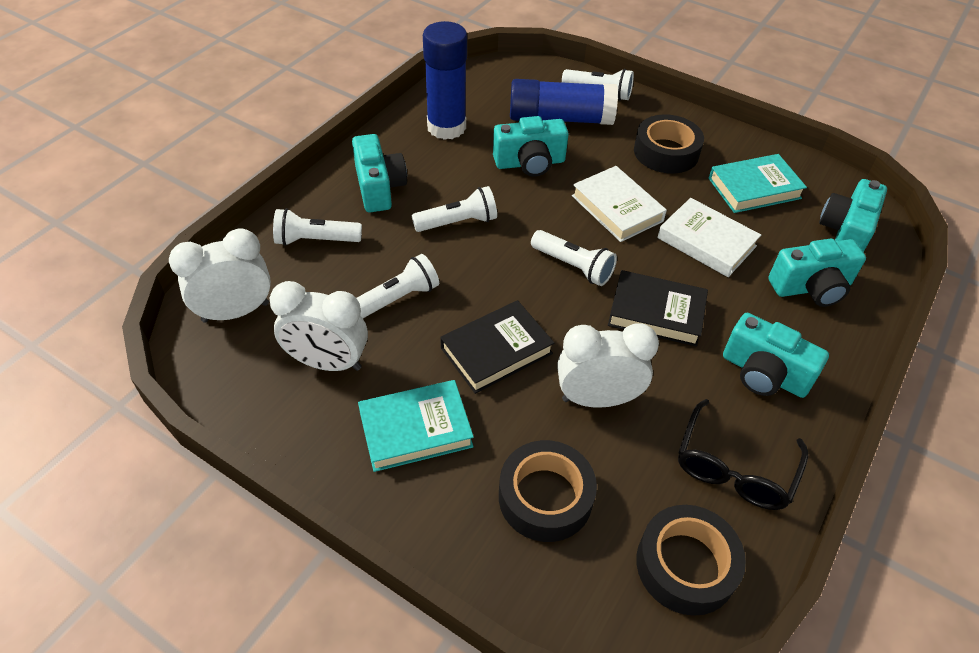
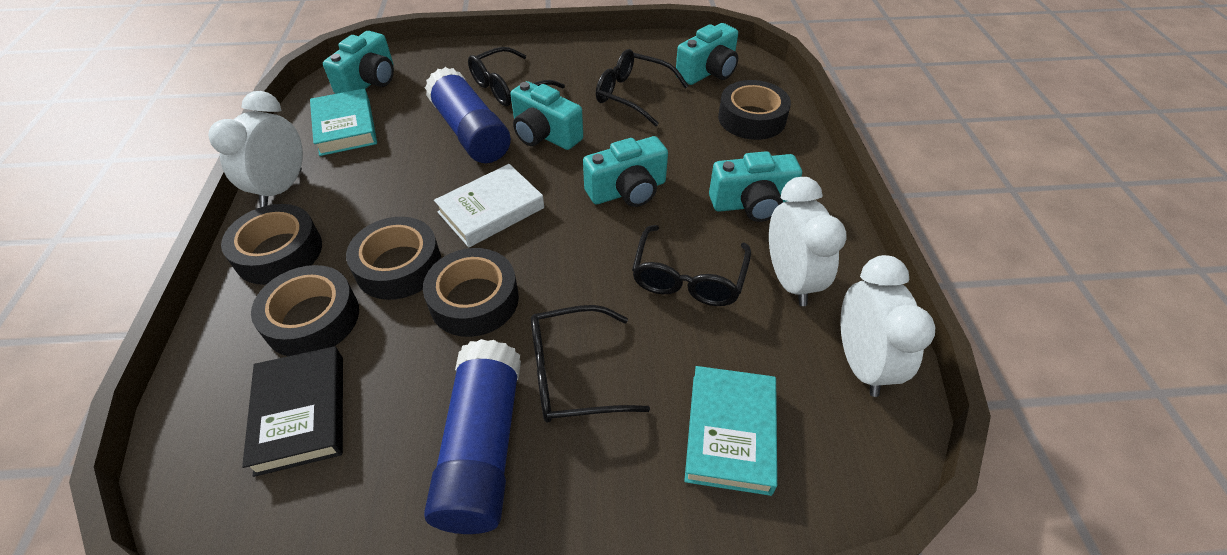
black book: 2 -> 1
black glasses: 1 -> 4
black tape: 3 -> 5
white book: 2 -> 1
white flashlight: 5 -> 0

